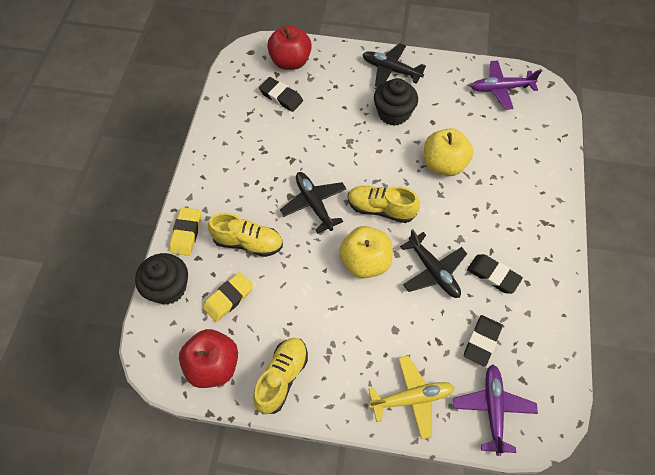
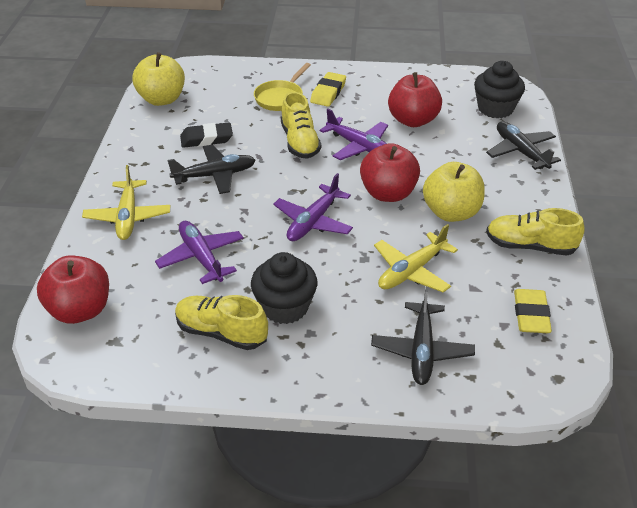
black eraser: 3 -> 1
purple plane: 2 -> 3
red apple: 2 -> 3
yellow pan: 0 -> 1
yellow plane: 1 -> 2

